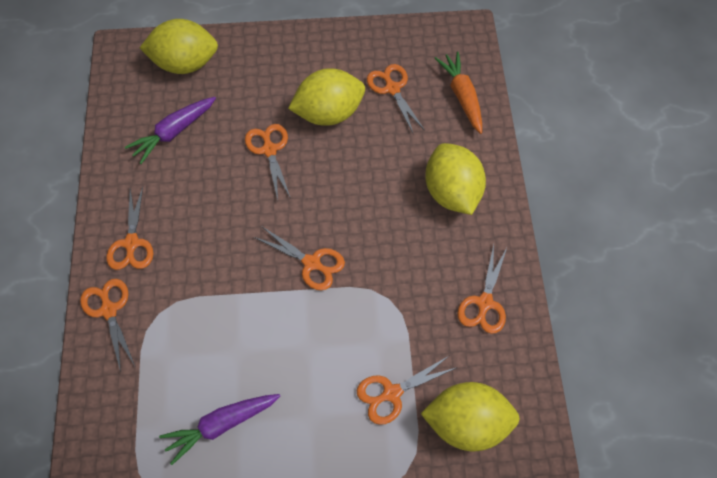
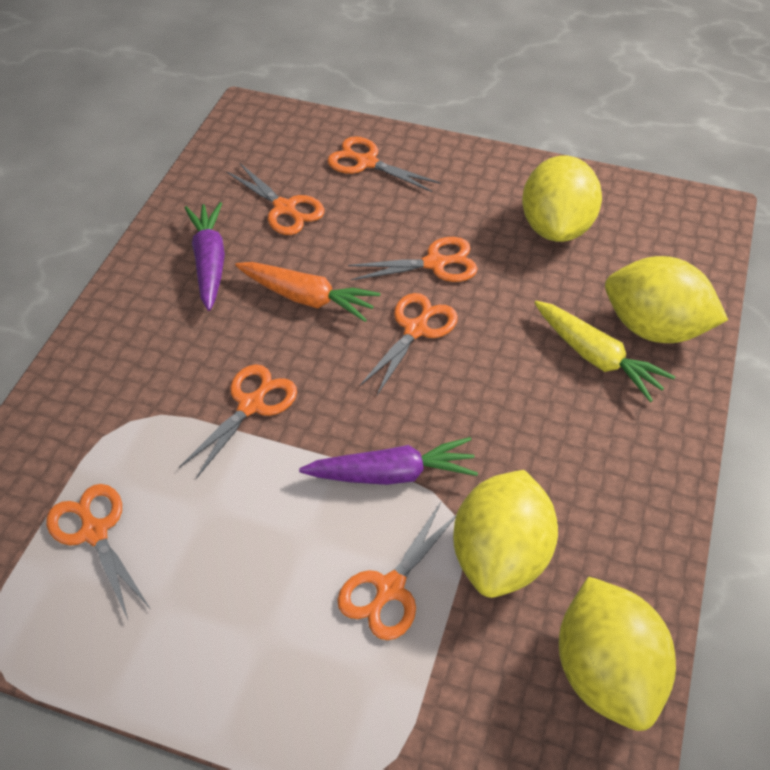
yellow carrot: 0 -> 1

